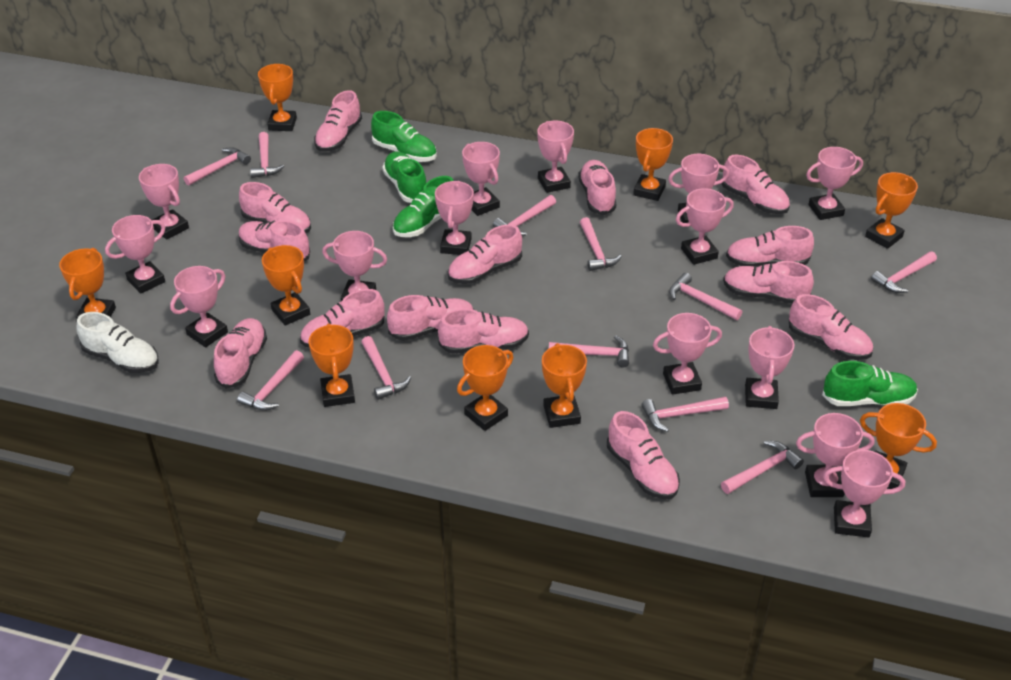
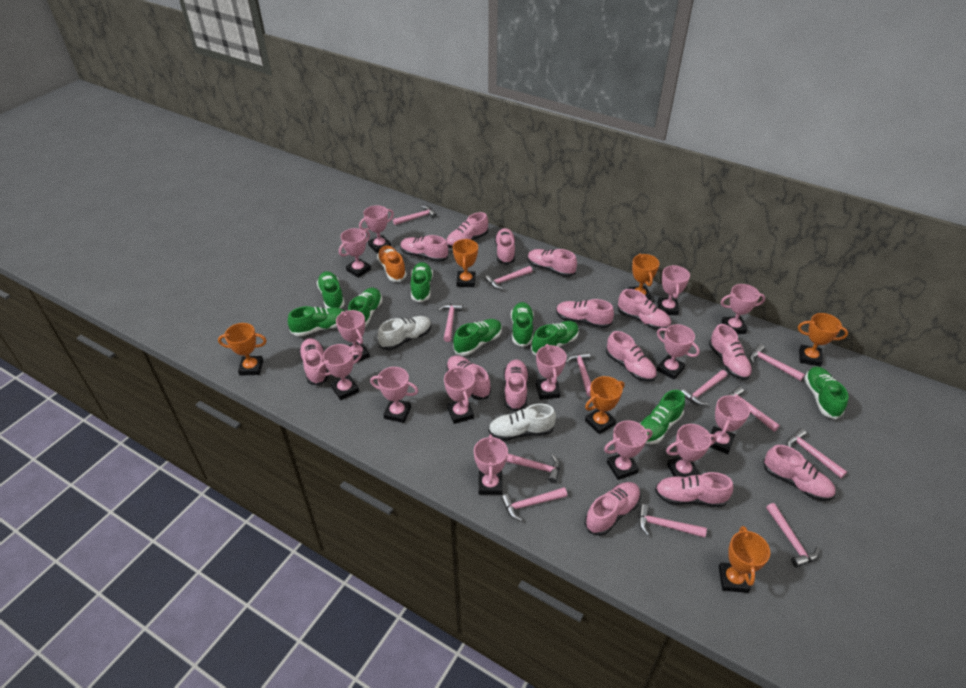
green shoe: 4 -> 9
orange shoe: 0 -> 1
orange trophy: 9 -> 6
pink hammer: 11 -> 12
white shoe: 1 -> 2

